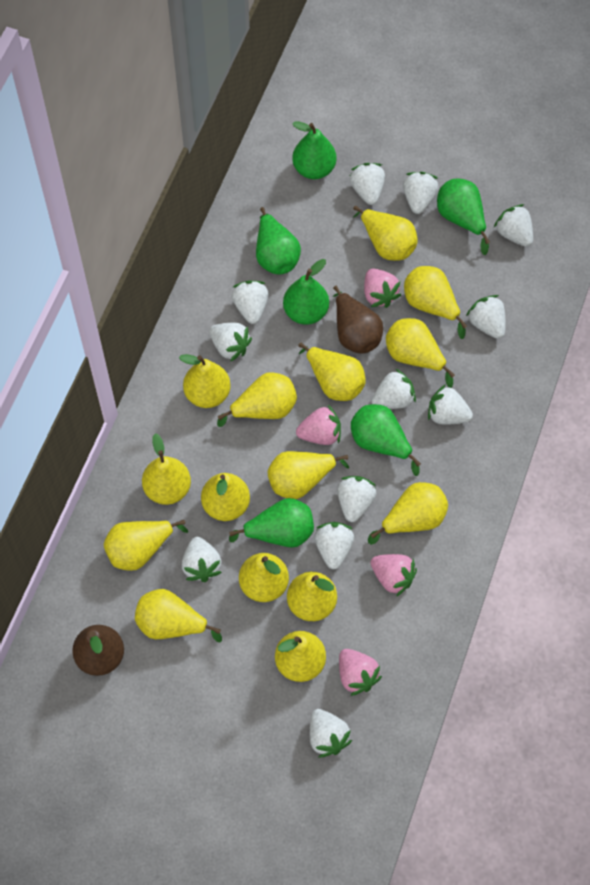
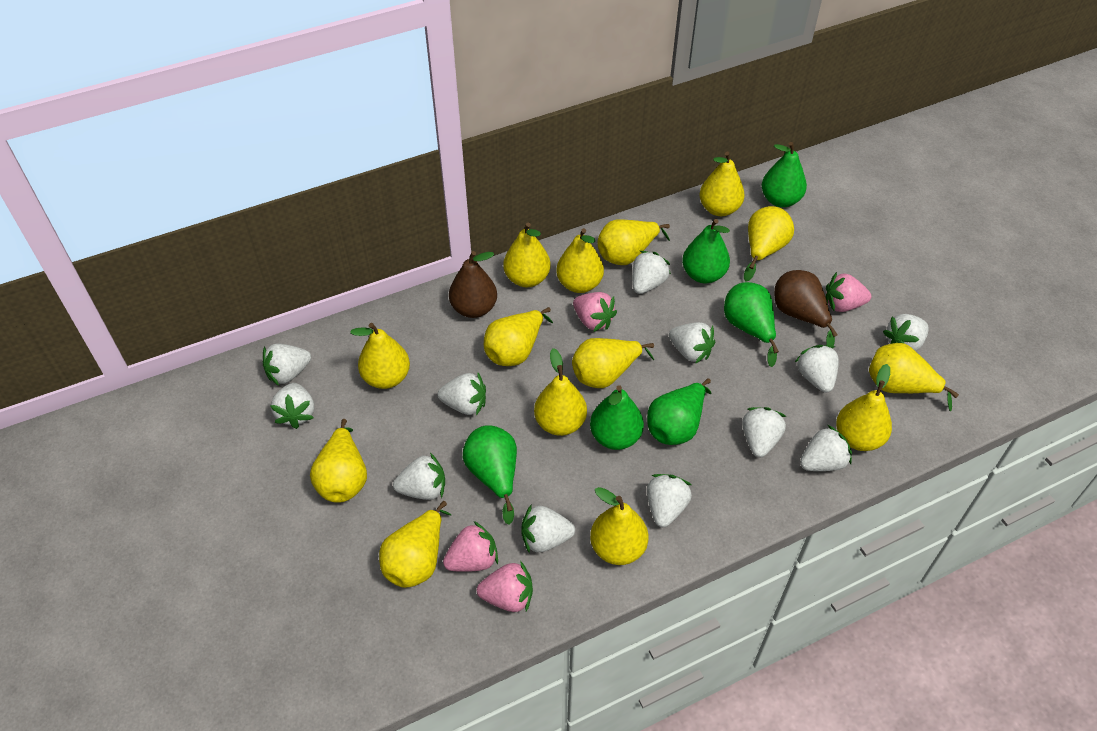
yellow pear: 15 -> 14

